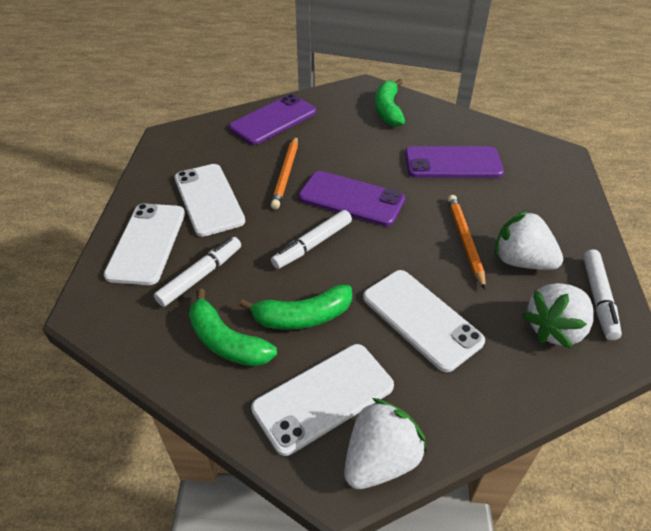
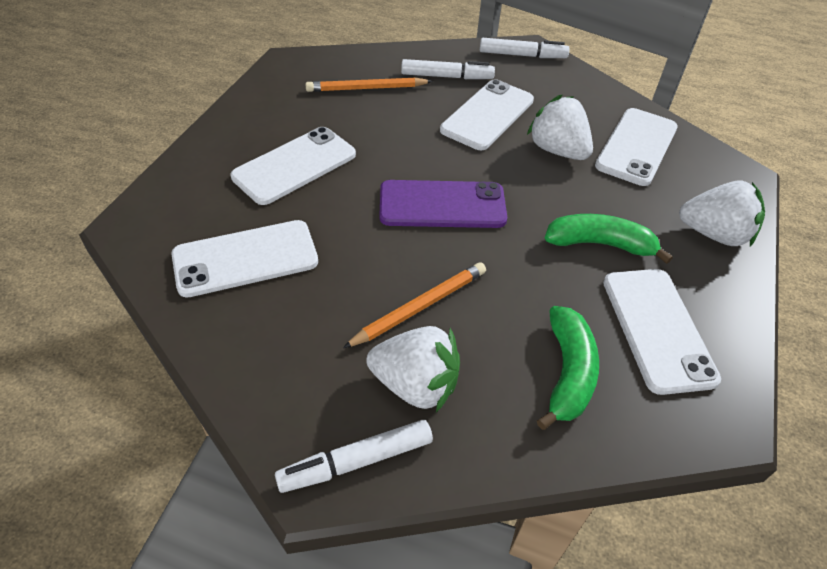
green banana: 3 -> 2
purple phone: 3 -> 1
white phone: 4 -> 5

